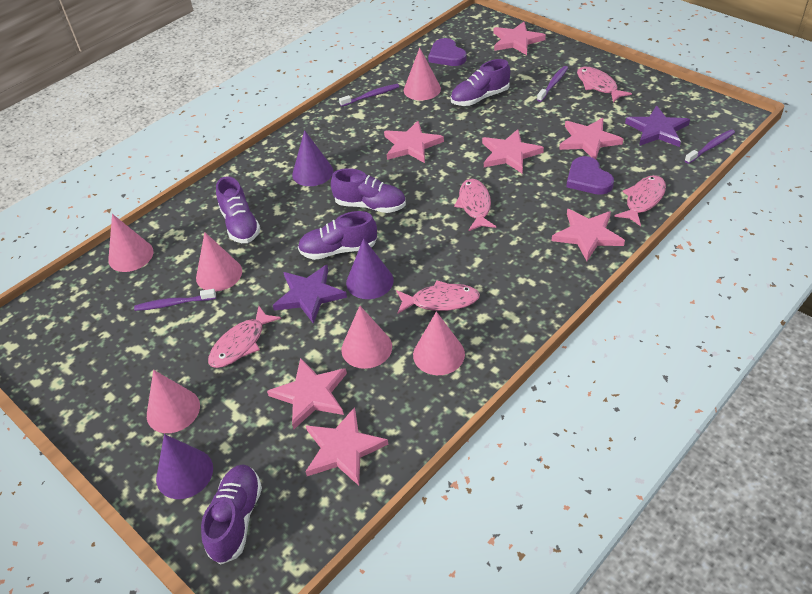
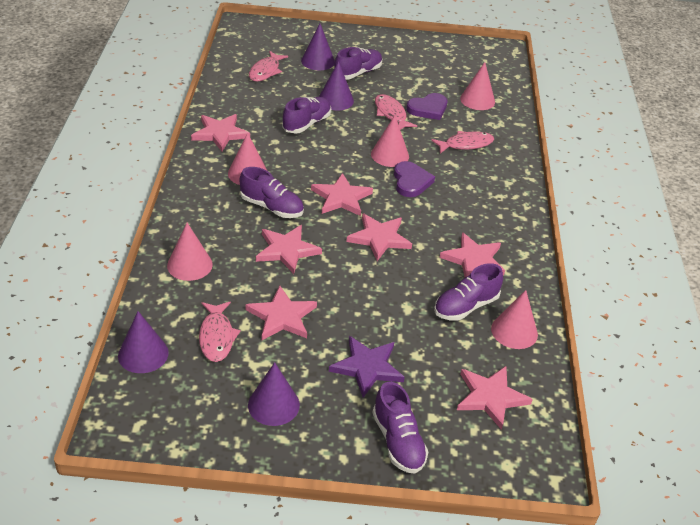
pink cone: 6 -> 5
pink fish: 5 -> 4
purple cone: 3 -> 4
purple star: 2 -> 1
purple toothbrush: 4 -> 0

